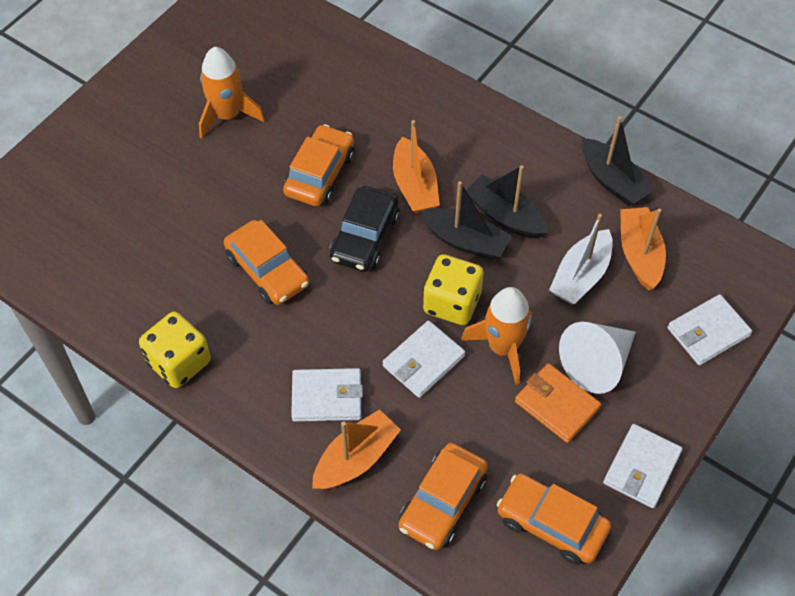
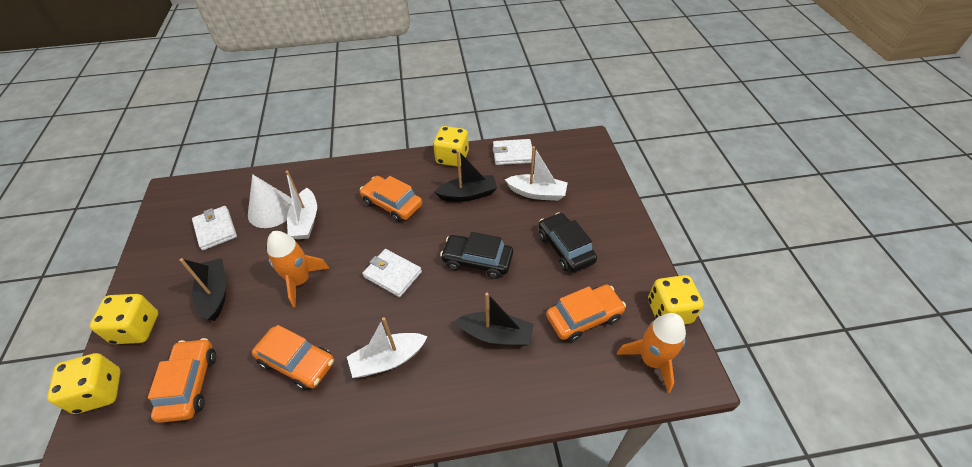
black car: 1 -> 2
orange boat: 3 -> 0
orange wallet: 1 -> 0
white boat: 1 -> 3
white wallet: 4 -> 3
yellow dice: 2 -> 4

